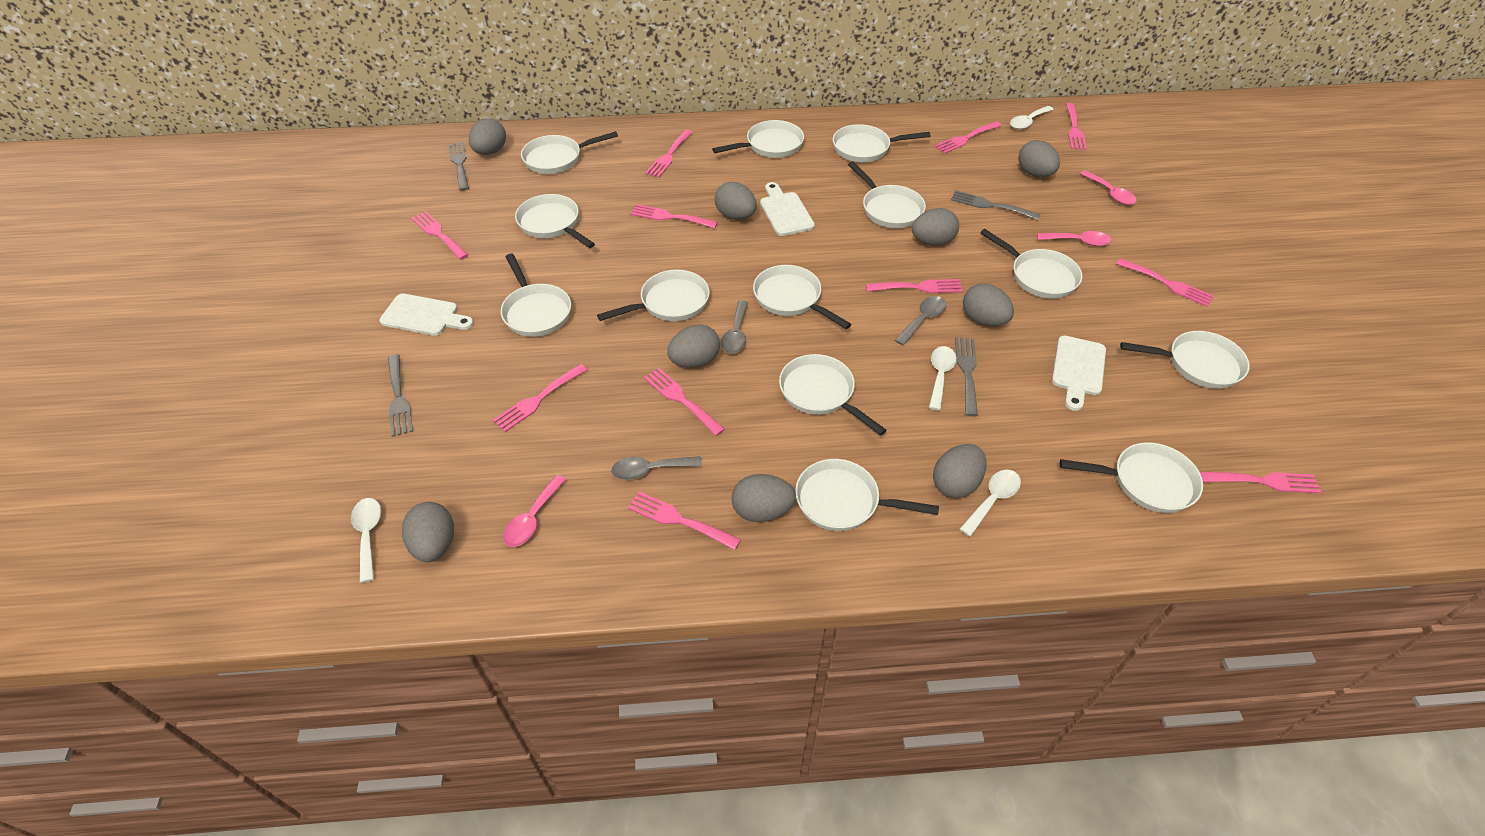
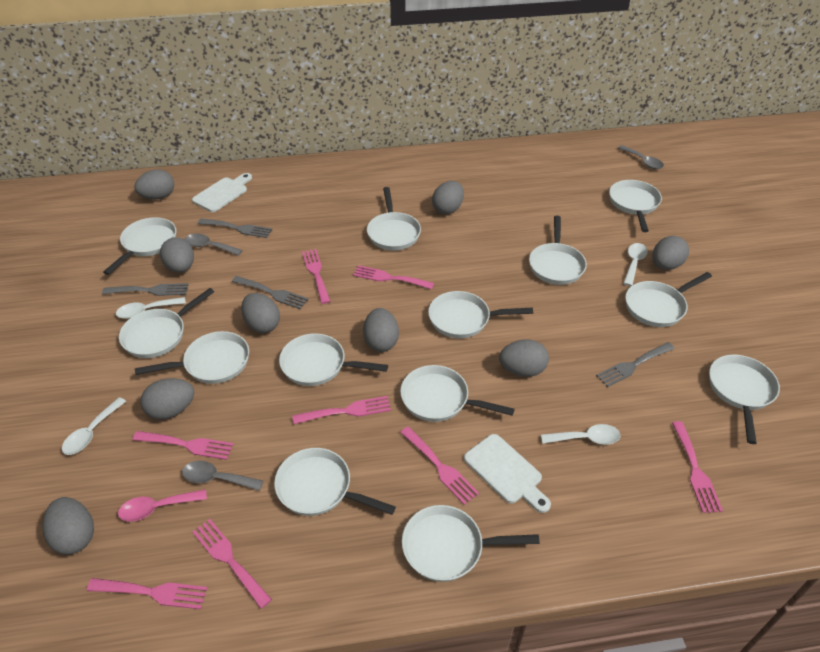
pink fork: 11 -> 8
pink spoon: 3 -> 1
white cutting board: 3 -> 2

